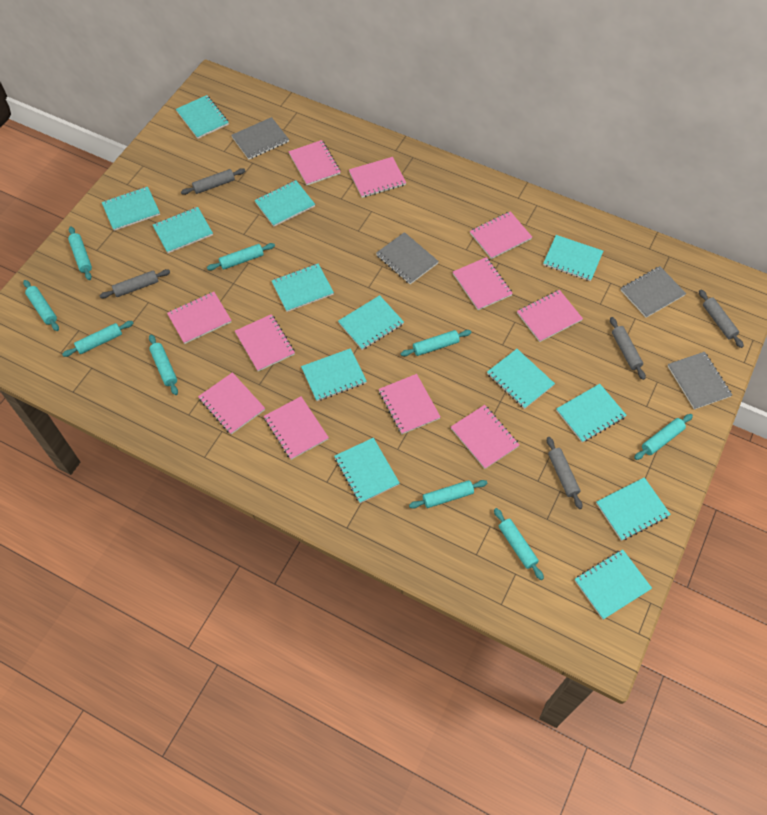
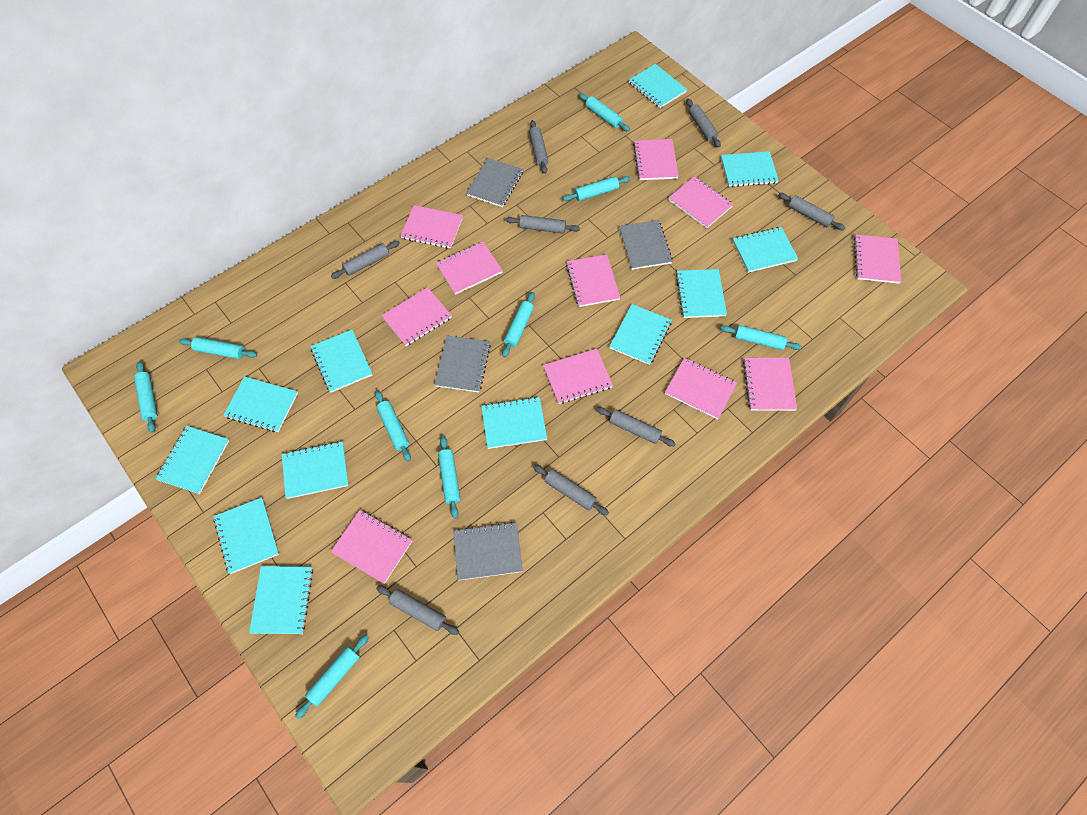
grey rolling pin: 5 -> 8
turquoise notebook: 13 -> 12

